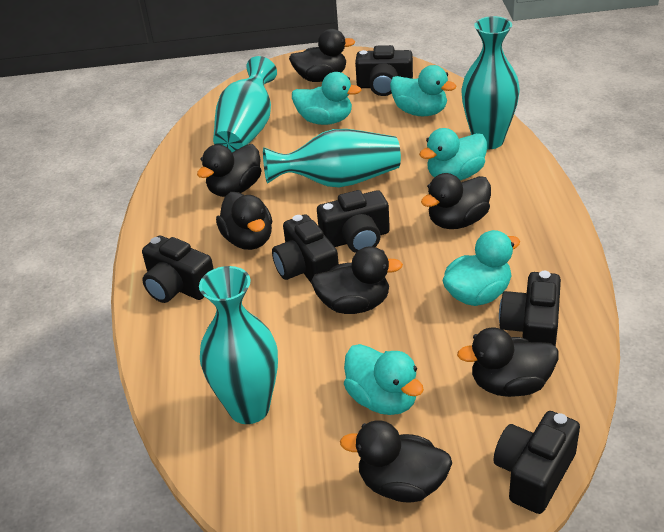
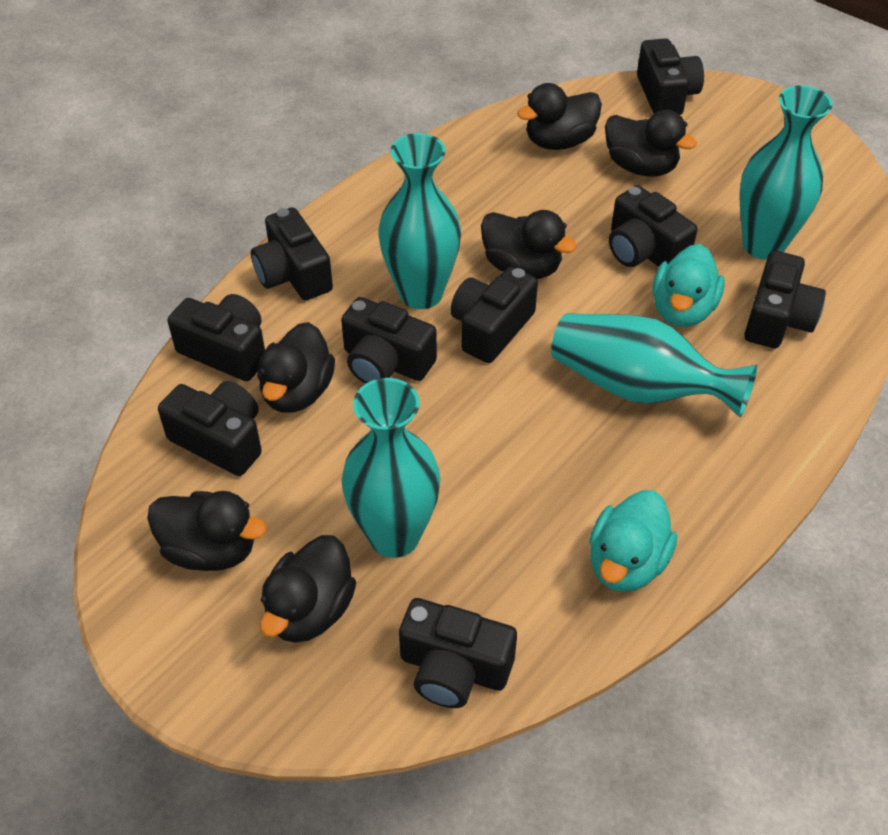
black camera: 6 -> 9
black duck: 7 -> 6
turquoise duck: 5 -> 2

